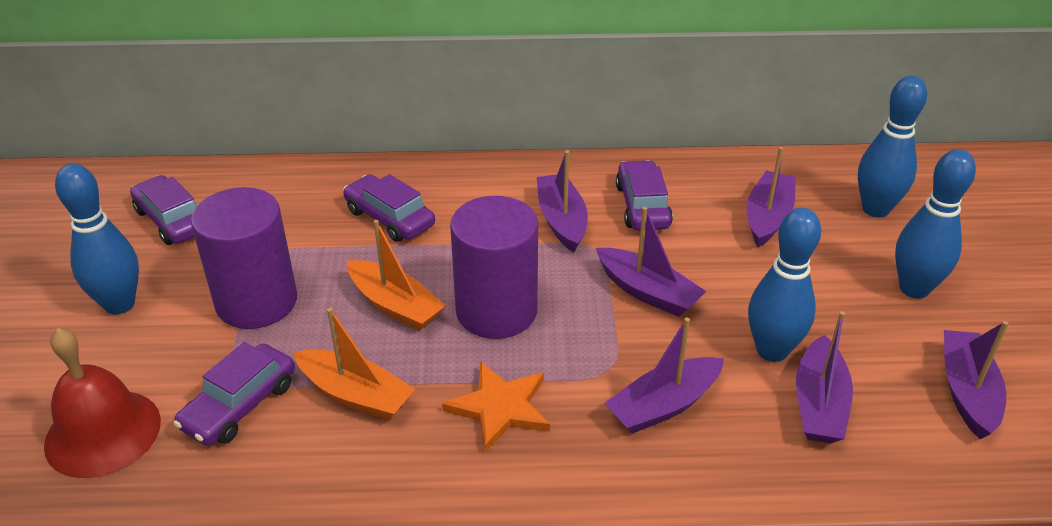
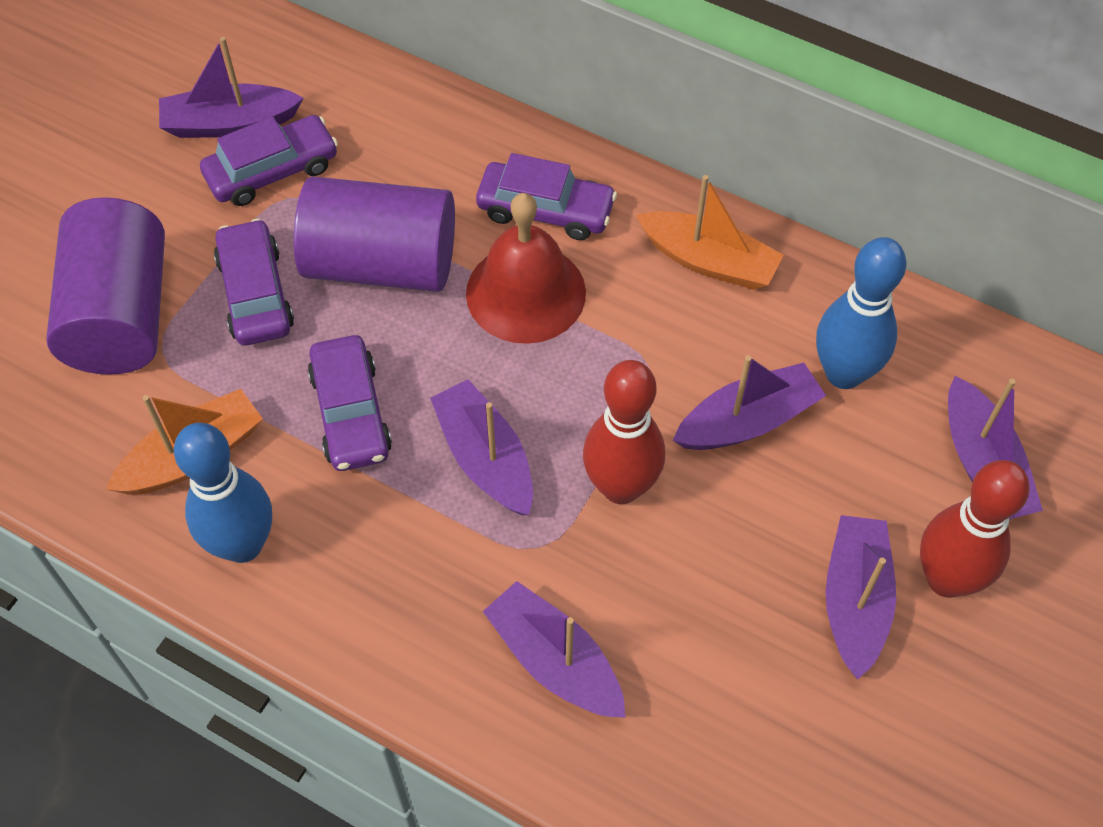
blue bowling pin: 4 -> 2
orange star: 1 -> 0
red bowling pin: 0 -> 2

